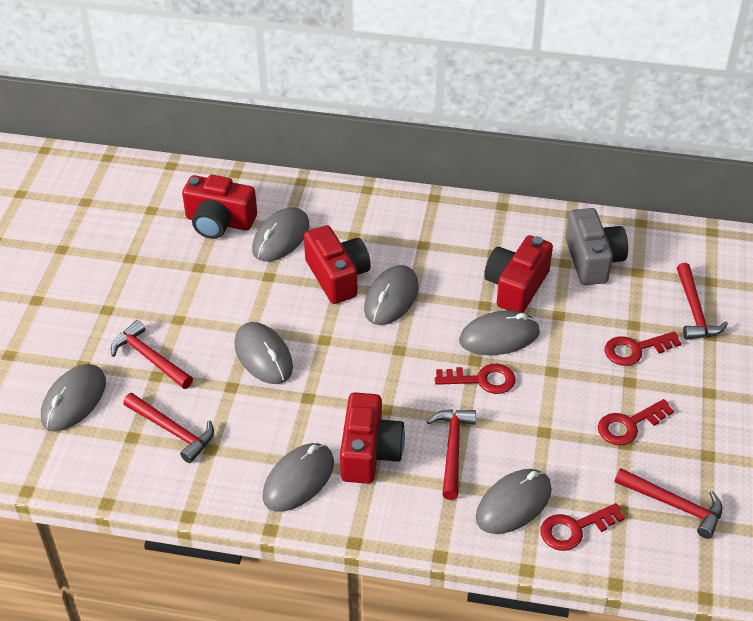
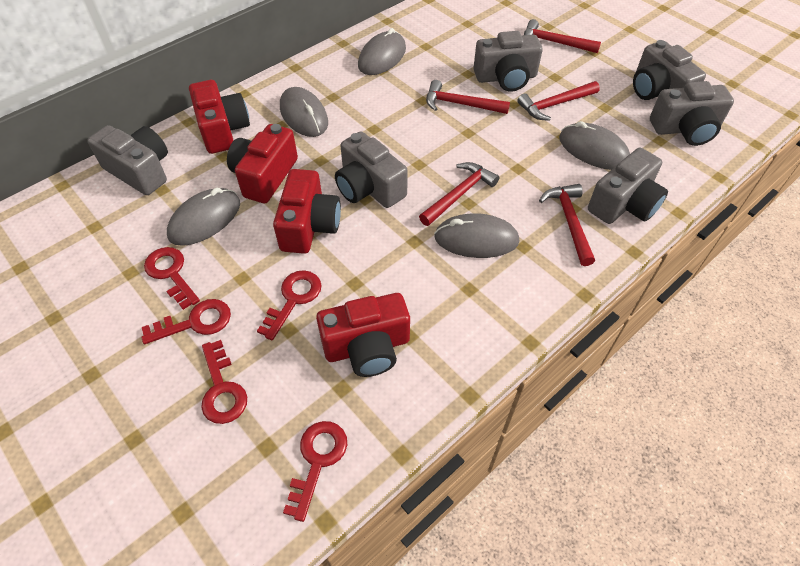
grey camera: 1 -> 6
grey mouse: 7 -> 5
red key: 4 -> 5

